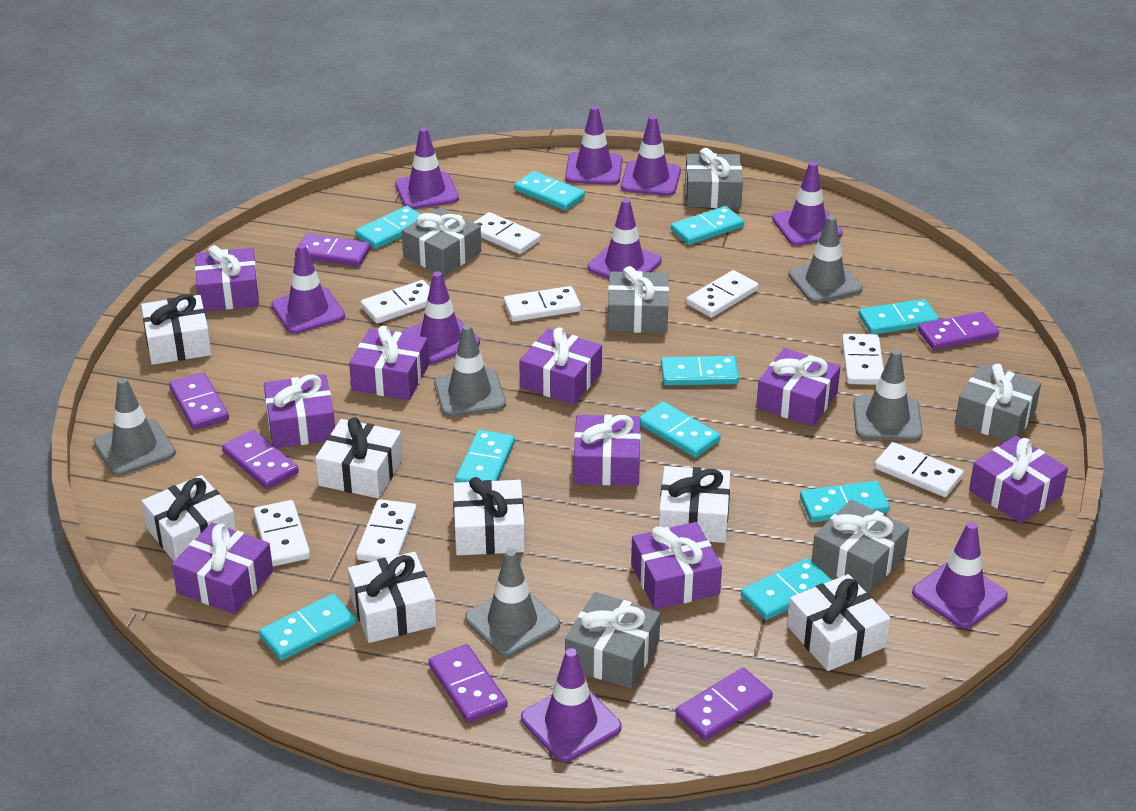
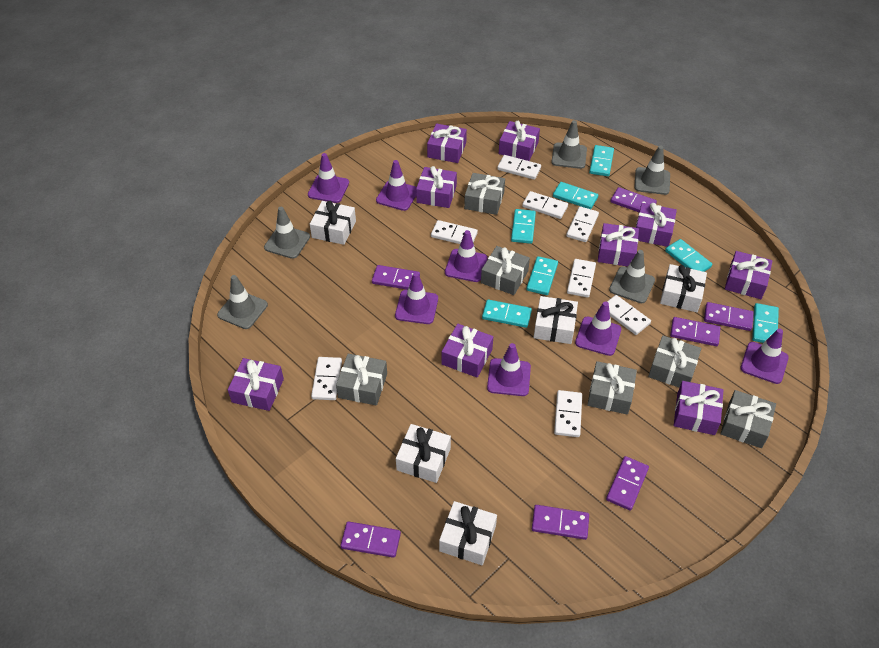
purple domino: 6 -> 7
purple traffic cone: 9 -> 7
turquoise domino: 10 -> 7
white gift: 7 -> 5

